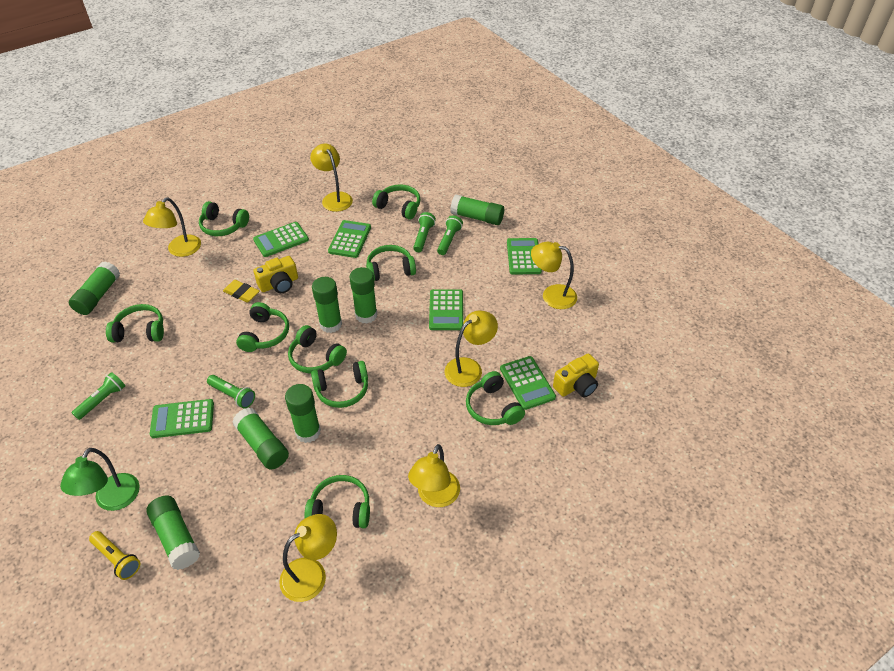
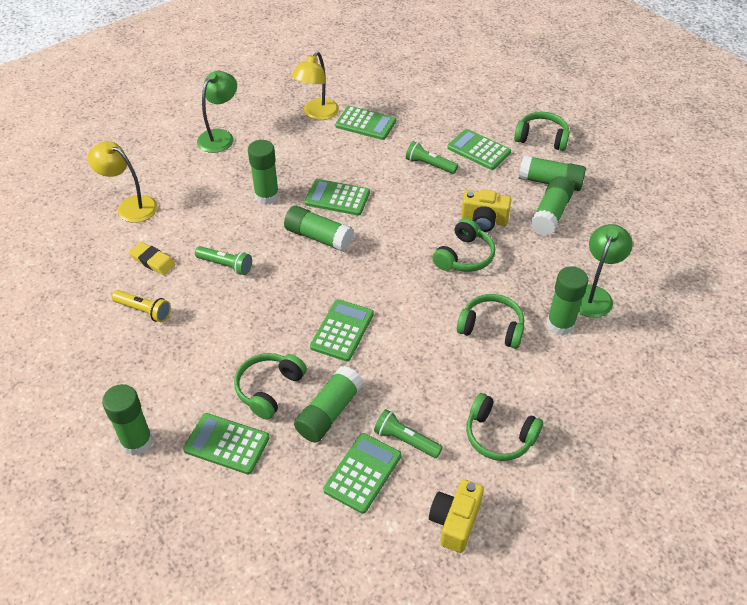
green flashlight: 4 -> 3
green headphones: 9 -> 5
green lamp: 1 -> 2
yellow lamp: 6 -> 2

